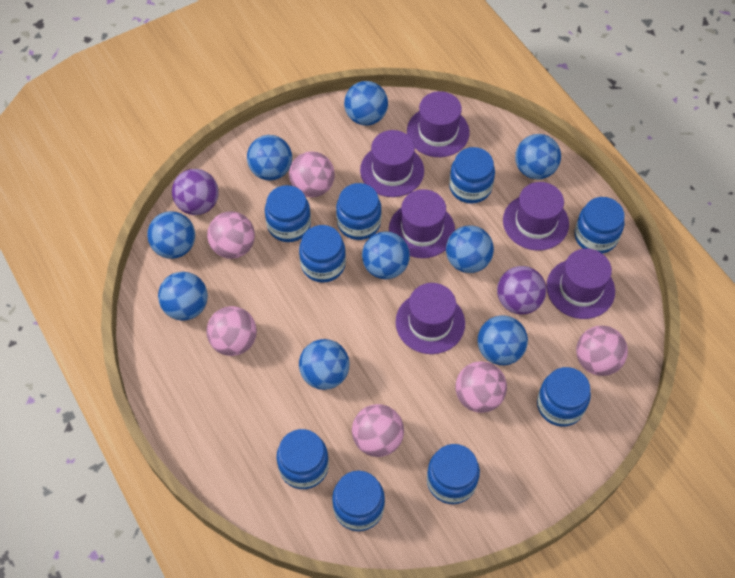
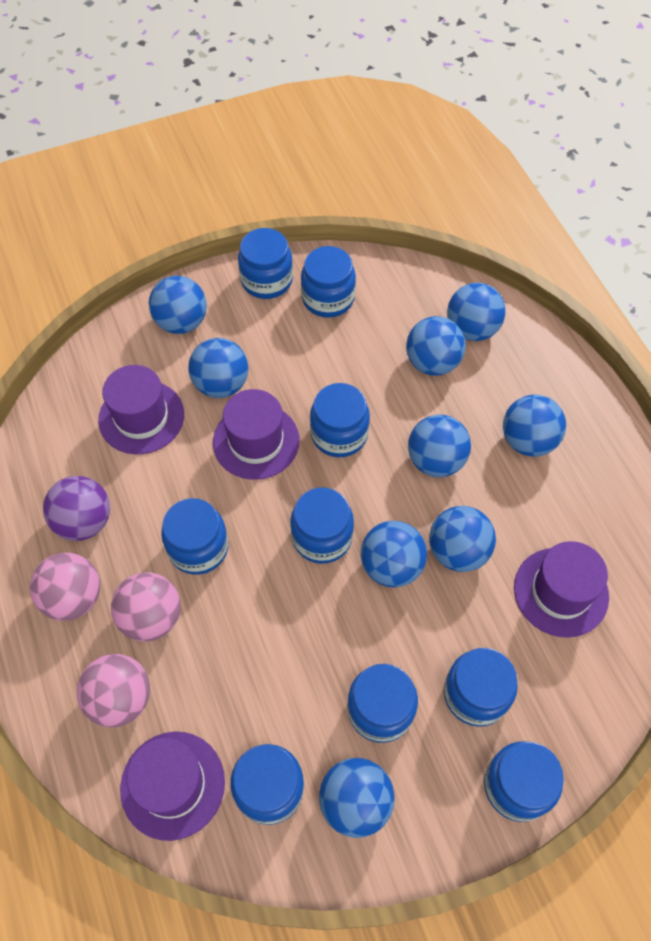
pink ball: 6 -> 3
purple ball: 2 -> 1
purple hat: 6 -> 4

